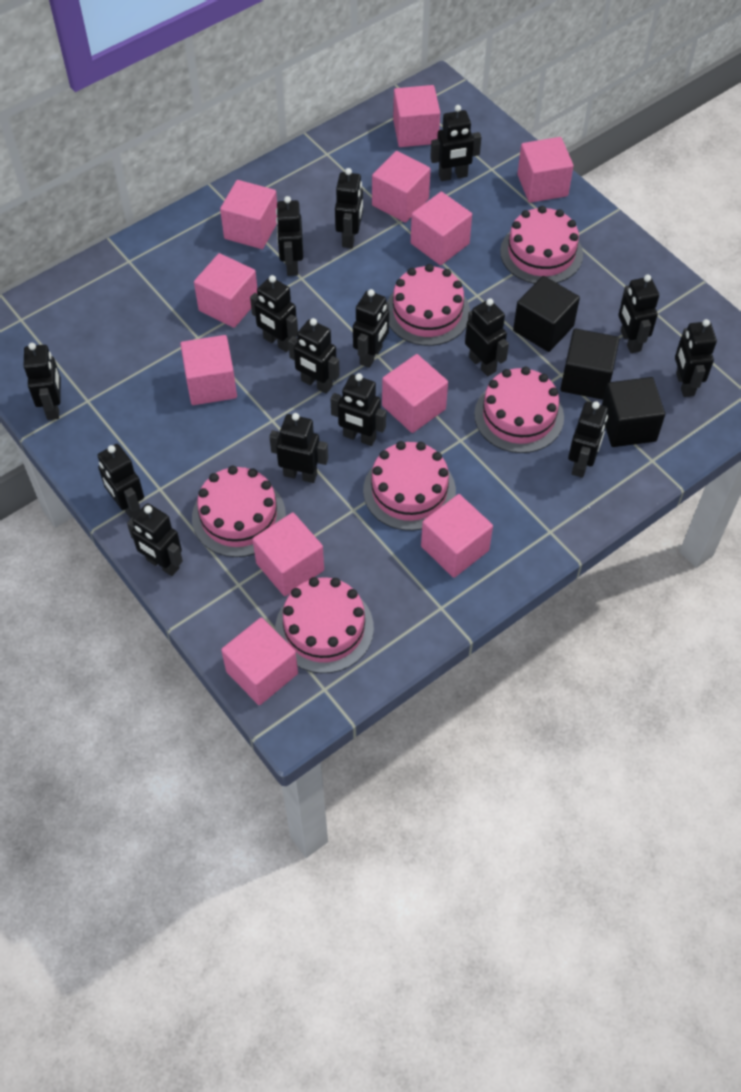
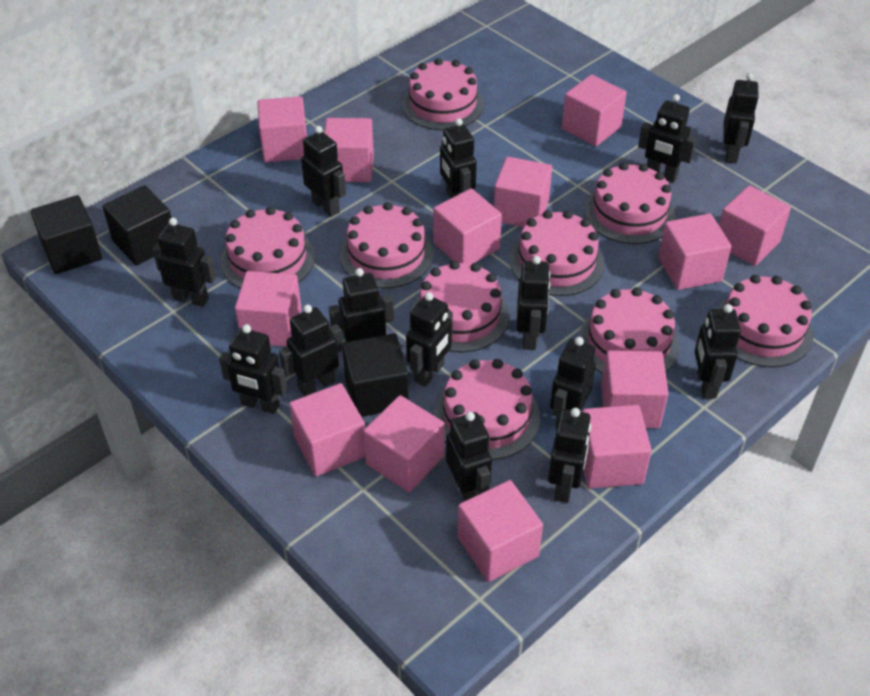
black robot: 15 -> 14
pink cake: 6 -> 9
pink cube: 11 -> 13

